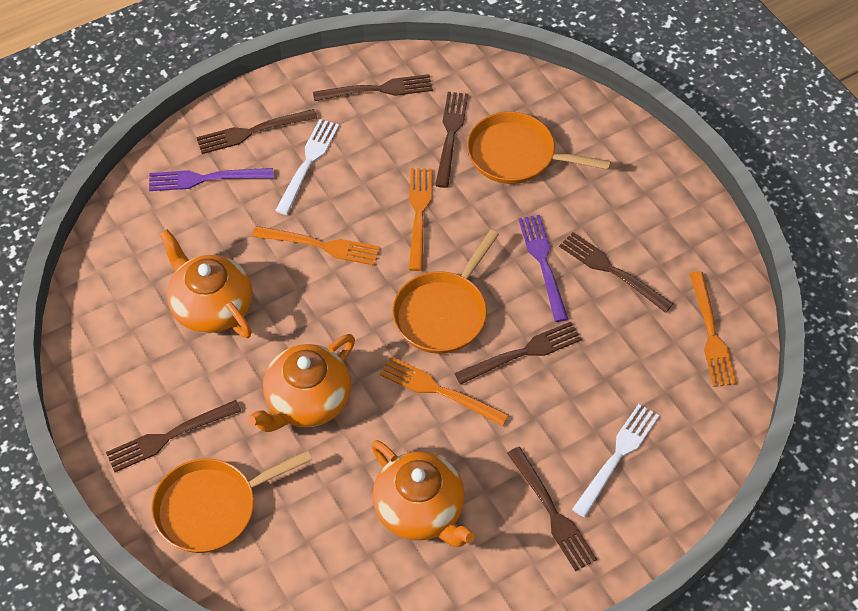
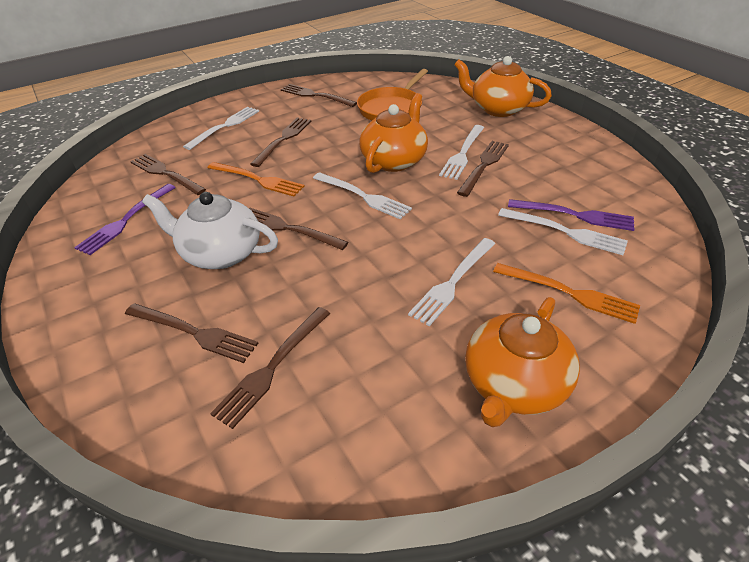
orange fork: 4 -> 2
orange pan: 3 -> 1
white fork: 2 -> 5
white teapot: 0 -> 1

